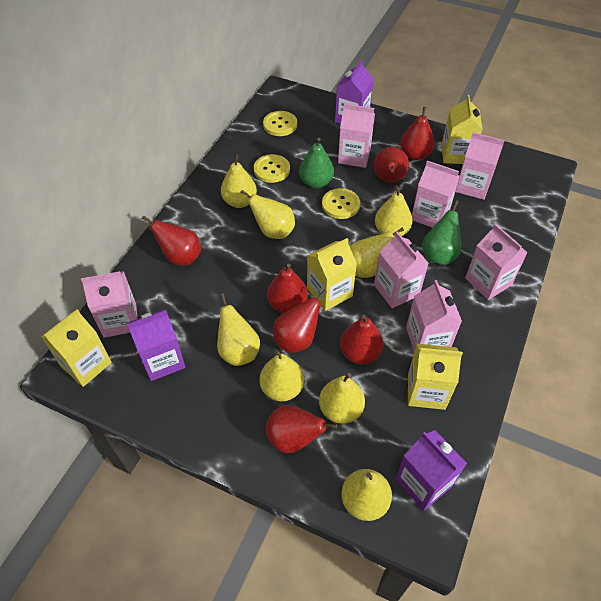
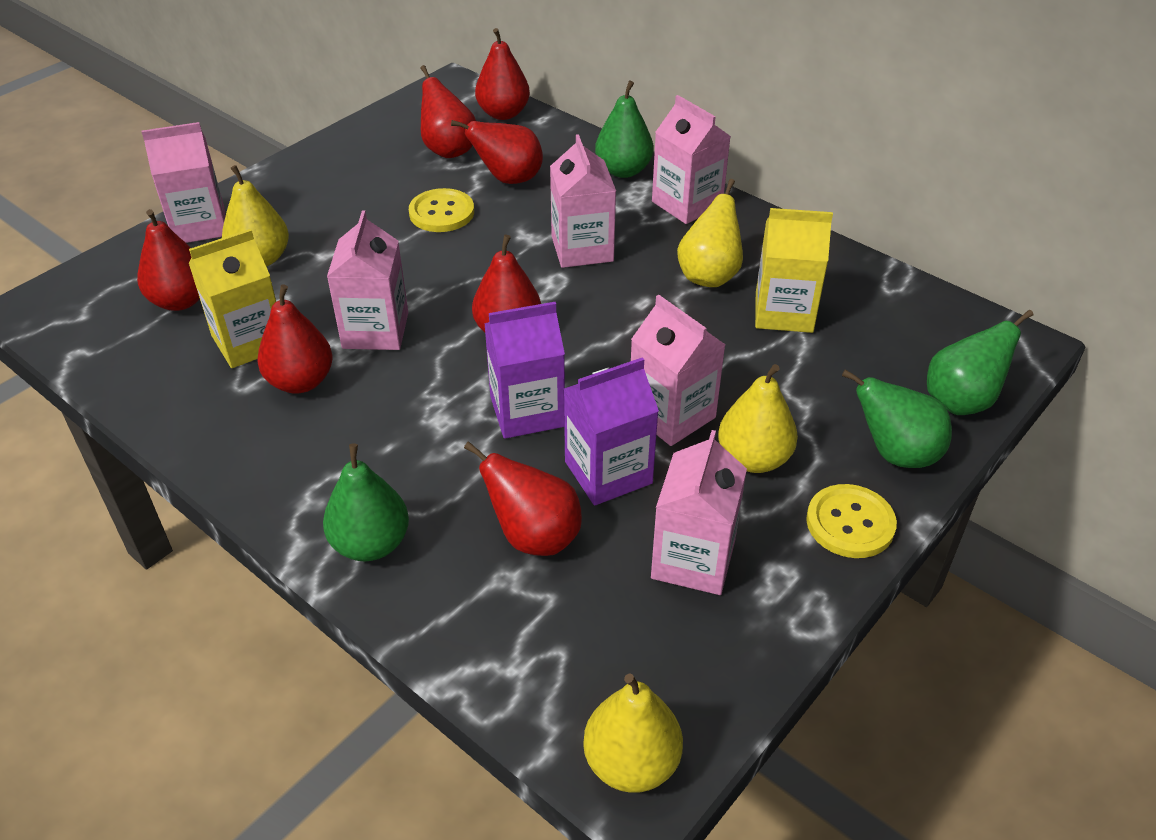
green pear: 2 -> 4
pink carton: 7 -> 6
purple carton: 3 -> 2
yellow button: 3 -> 2
yellow carton: 4 -> 2
yellow pear: 8 -> 4

